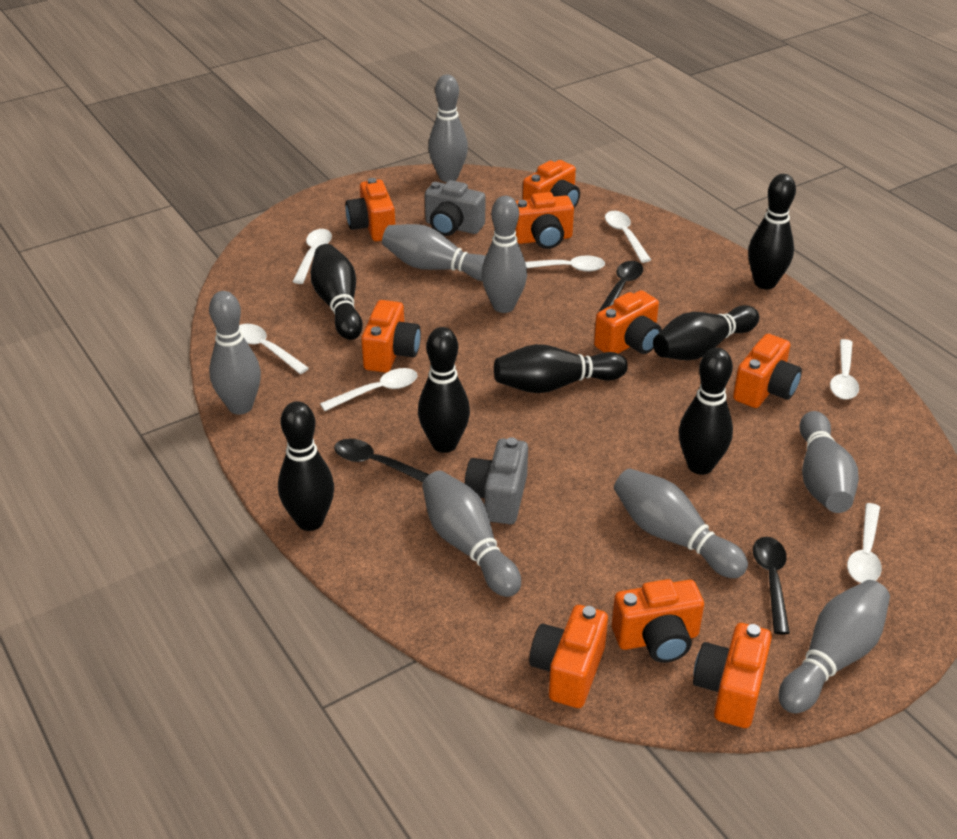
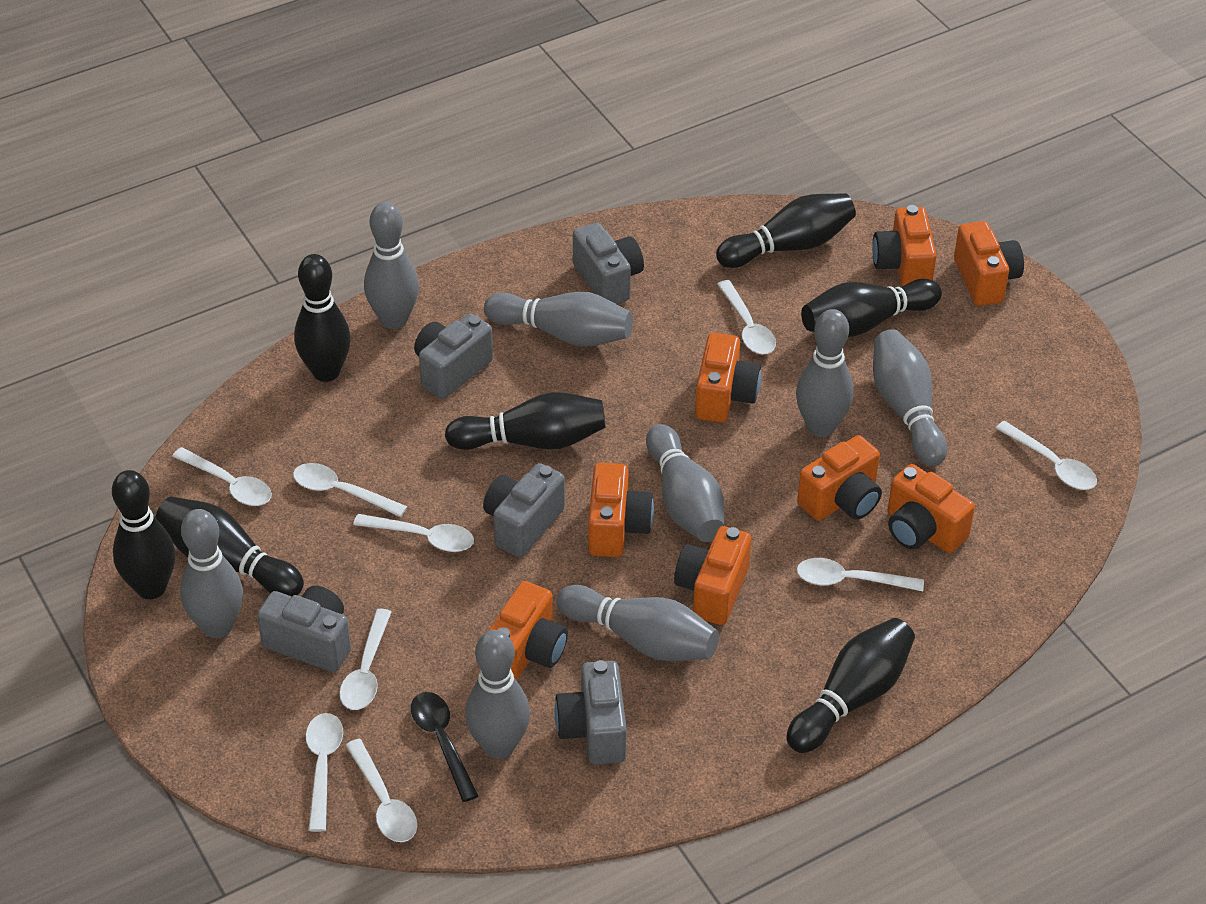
black spoon: 3 -> 1
grey camera: 2 -> 5
orange camera: 9 -> 8
white spoon: 7 -> 9

